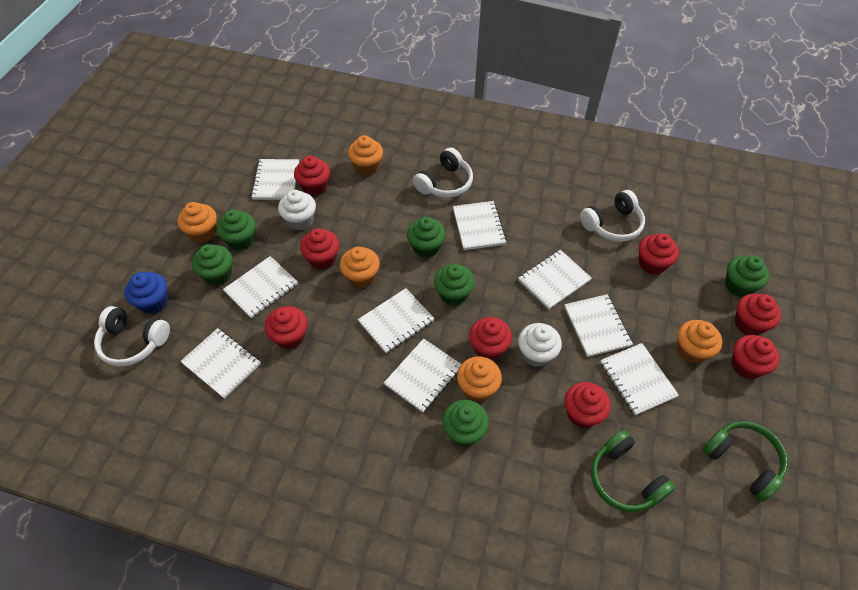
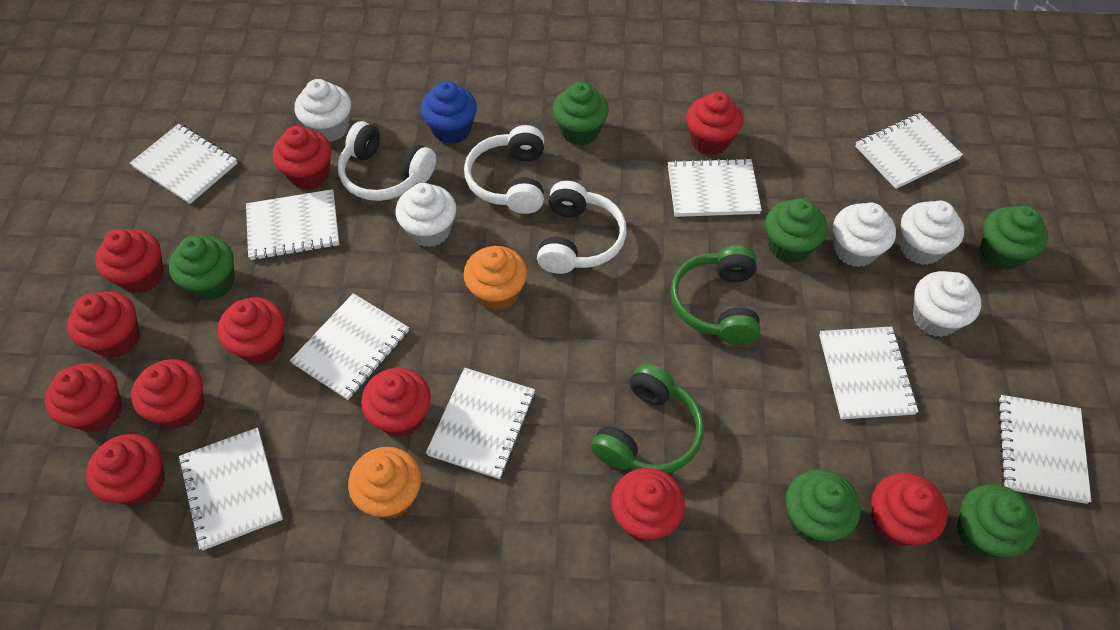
orange cupcake: 5 -> 2
red cupcake: 8 -> 11
white cupcake: 2 -> 5

